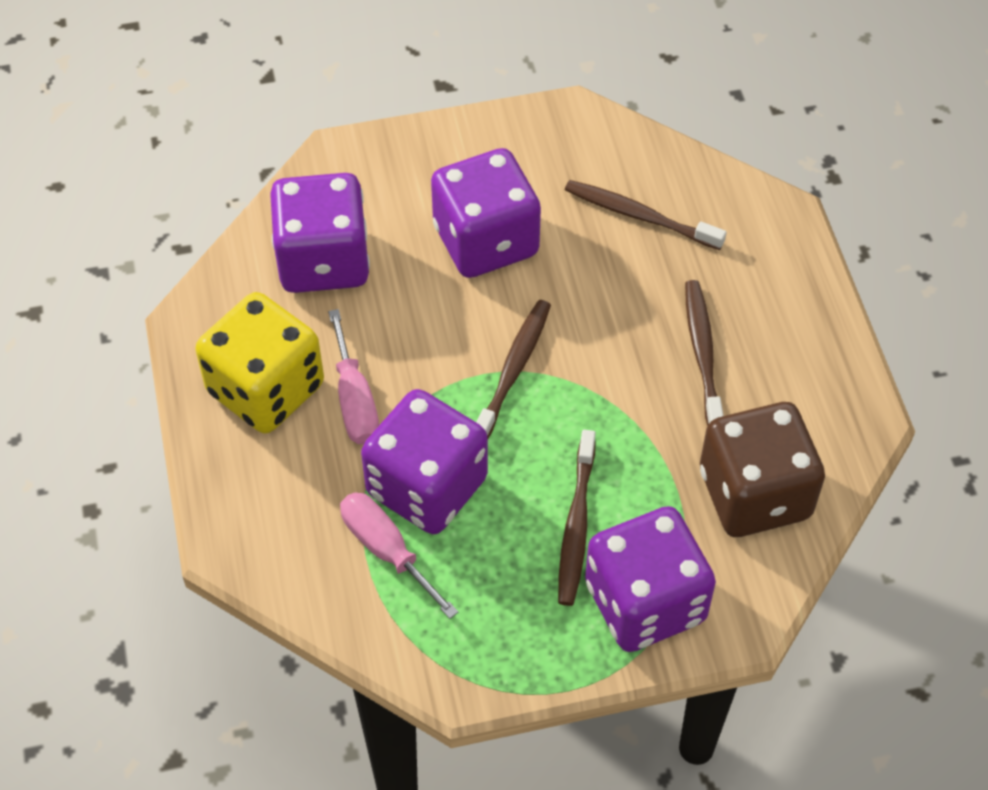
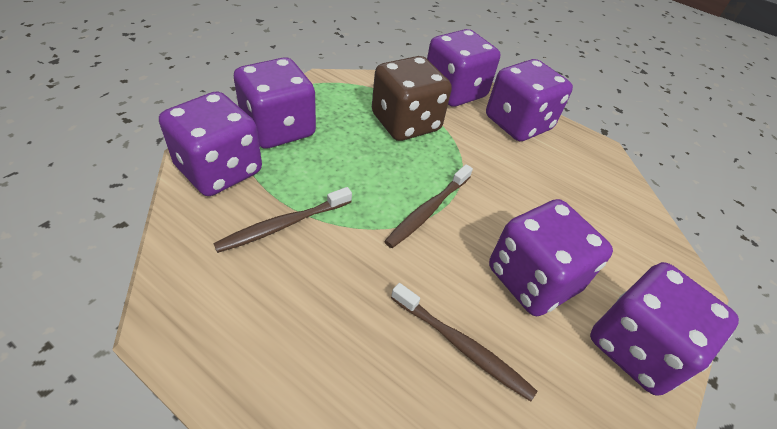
brown toothbrush: 4 -> 3
pink screwdriver: 2 -> 0
purple dice: 4 -> 6
yellow dice: 1 -> 0

